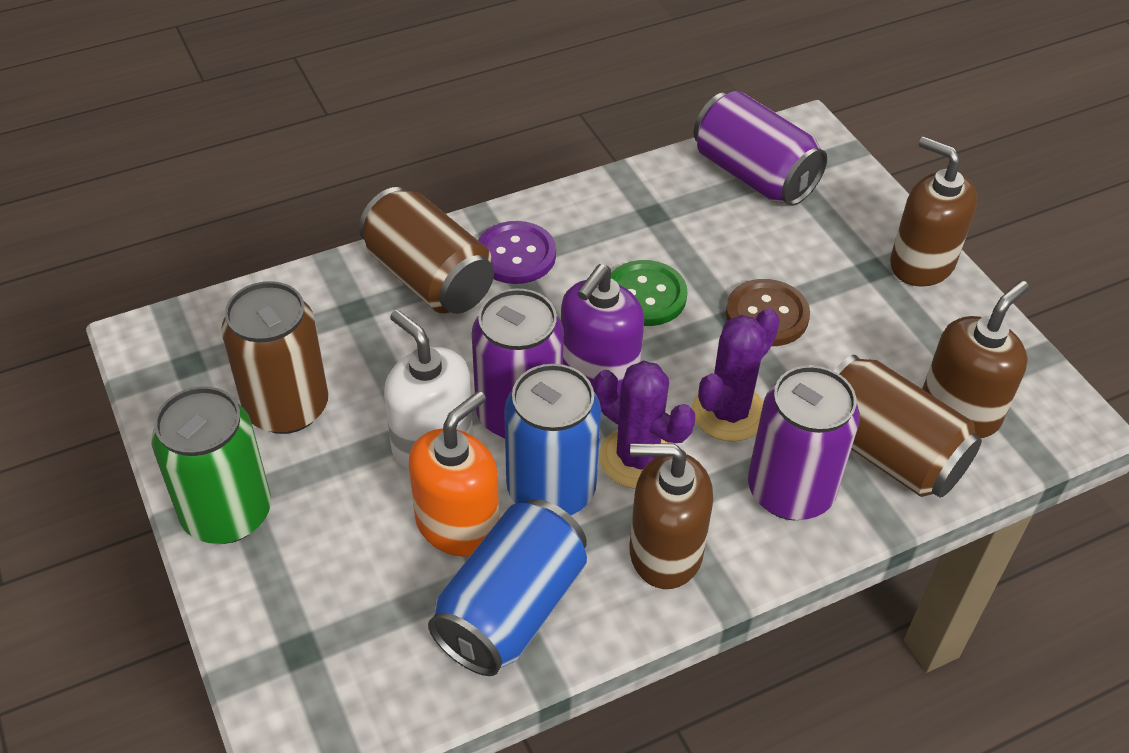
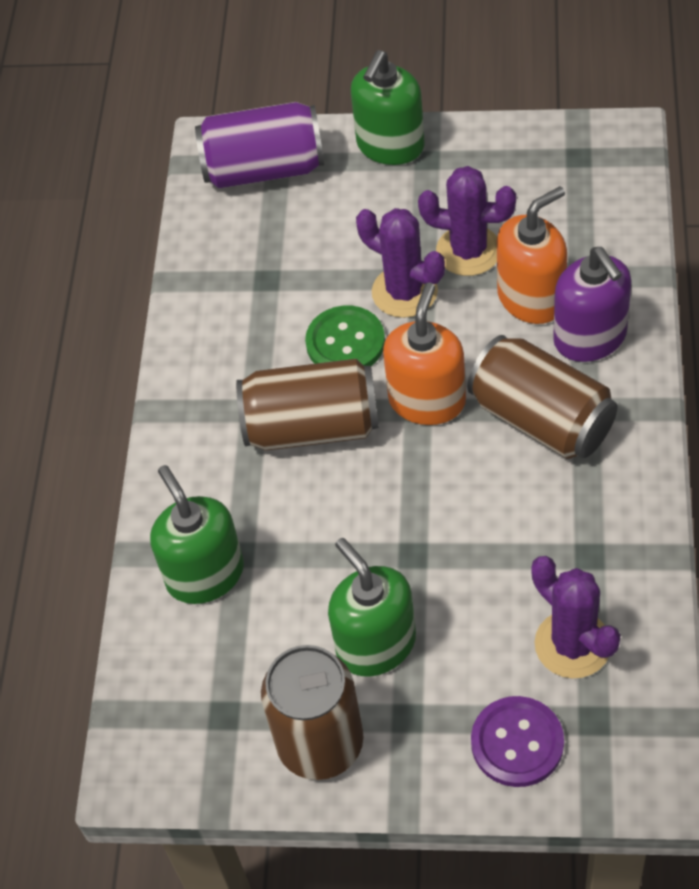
blue can: 2 -> 0
brown button: 1 -> 0
brown soap dispenser: 3 -> 0
green can: 1 -> 0
green soap dispenser: 0 -> 3
orange soap dispenser: 1 -> 2
purple cactus: 2 -> 3
purple can: 3 -> 1
white soap dispenser: 1 -> 0

